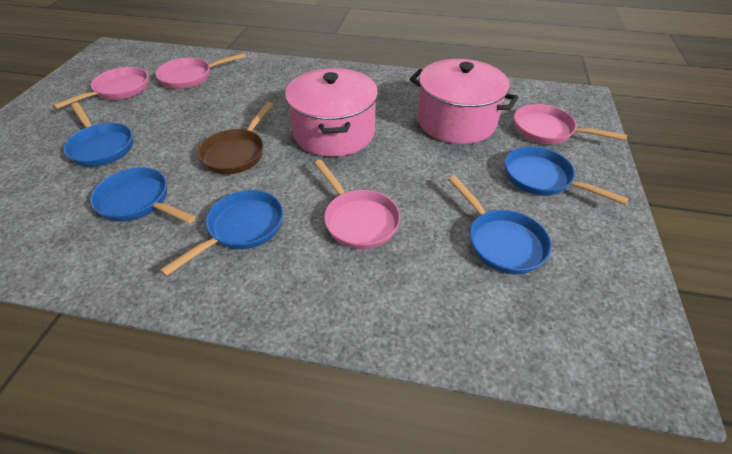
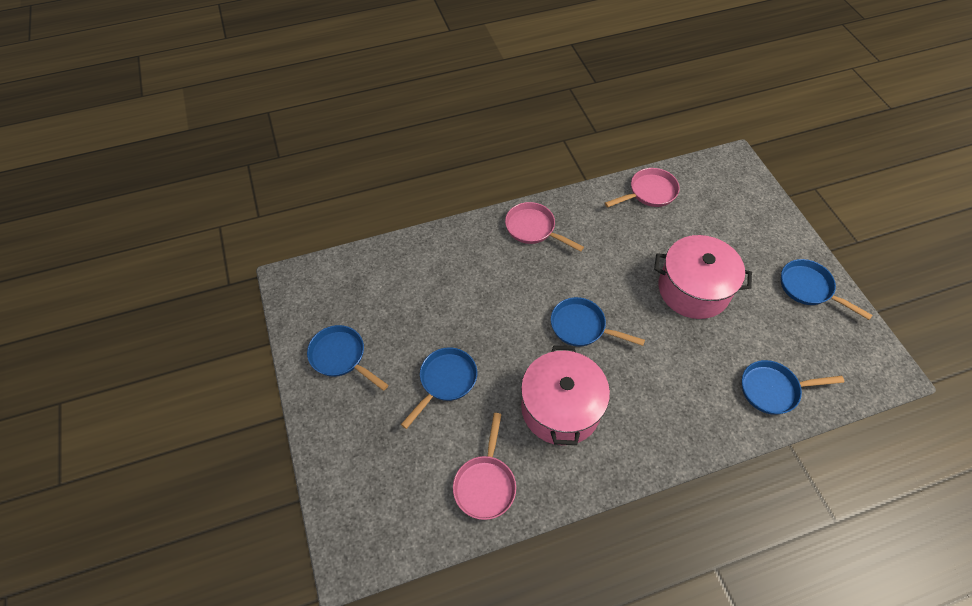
brown pan: 1 -> 0
pink pan: 4 -> 3

